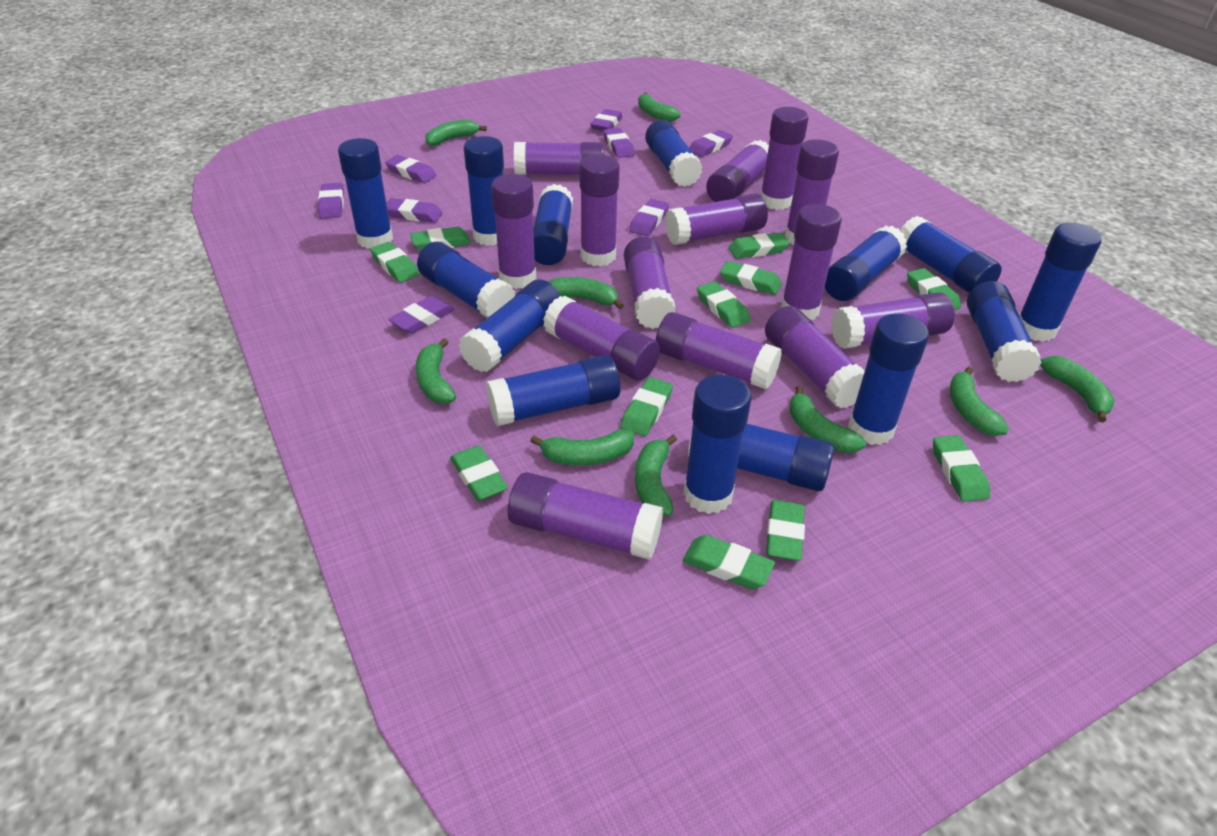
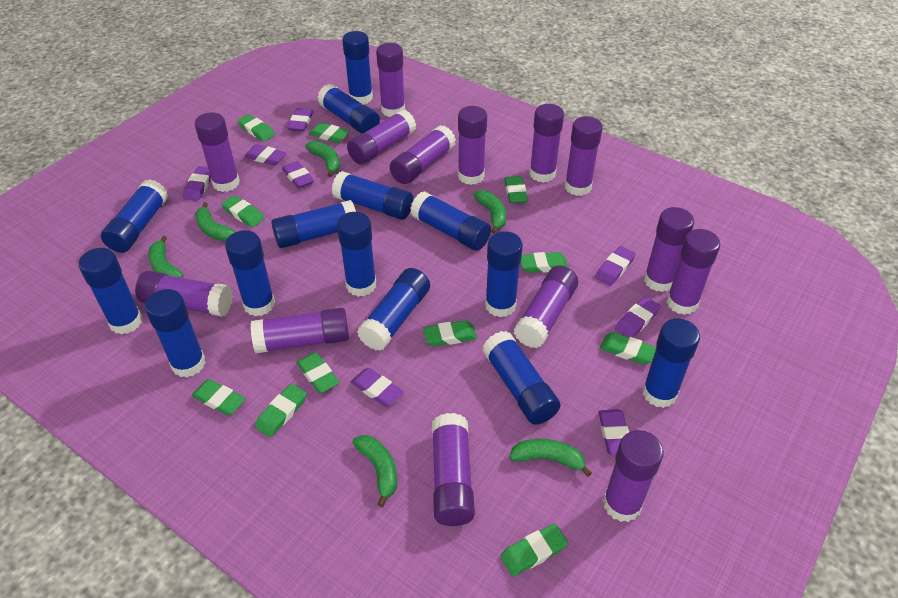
green banana: 9 -> 6

